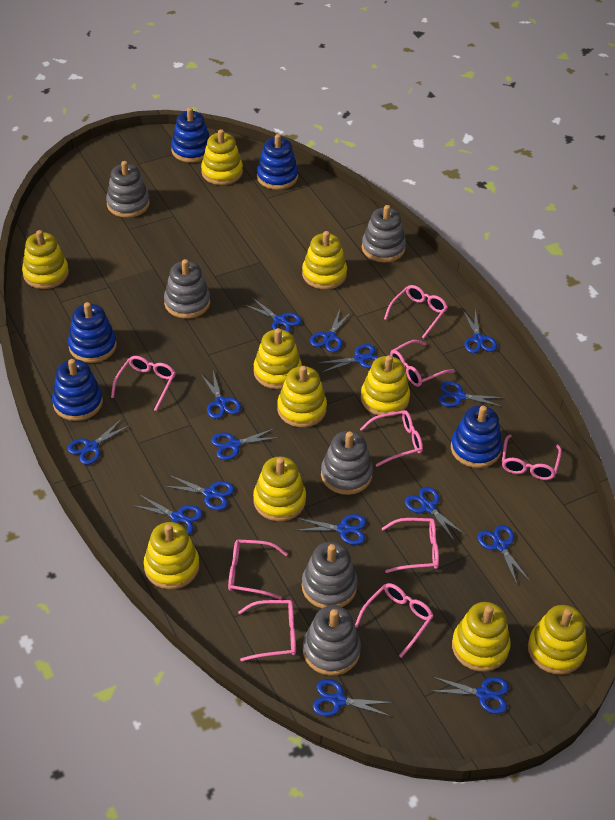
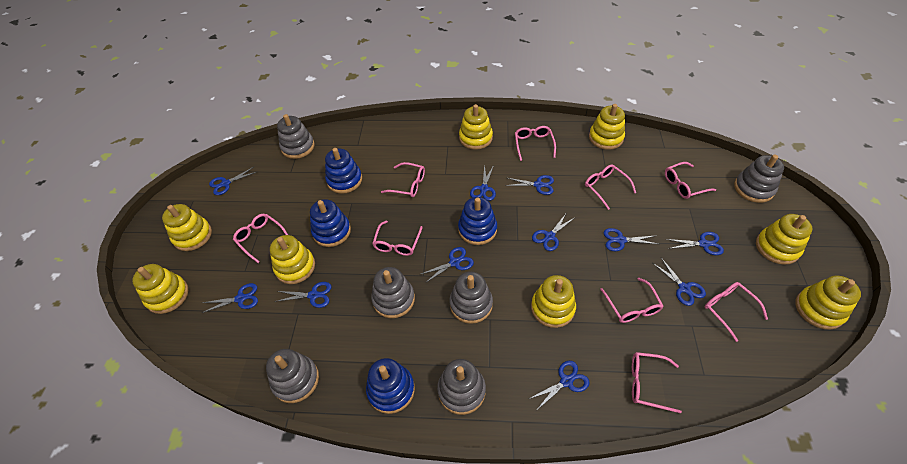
blue scissors: 15 -> 11
blue stacking toy: 5 -> 4
yellow stacking toy: 10 -> 8

